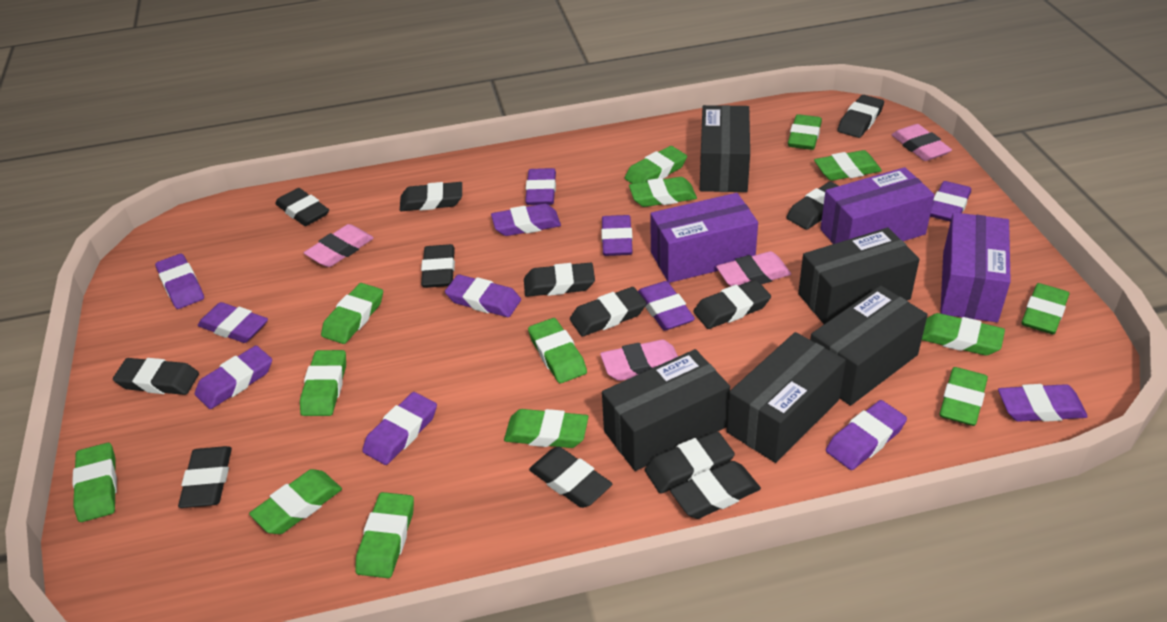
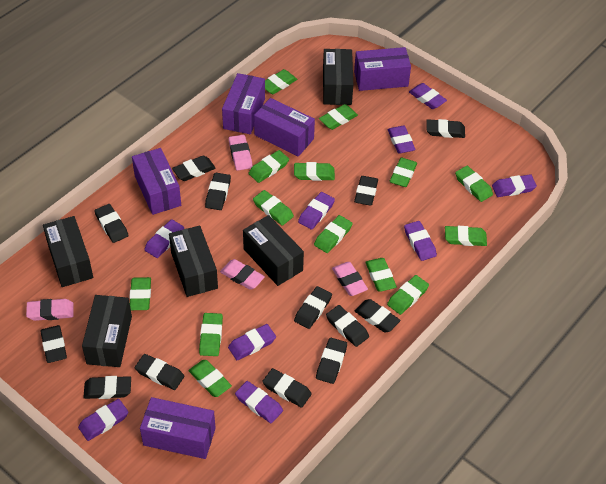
purple box: 3 -> 5
purple eraser: 12 -> 9

